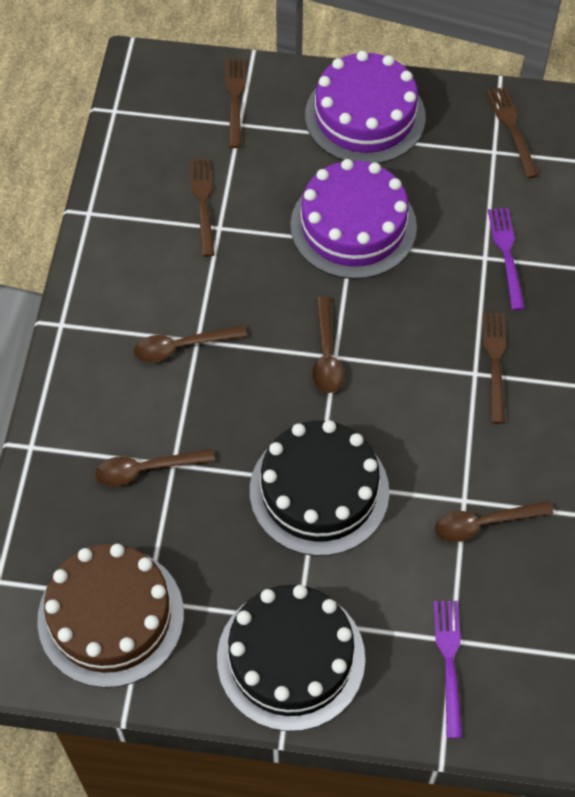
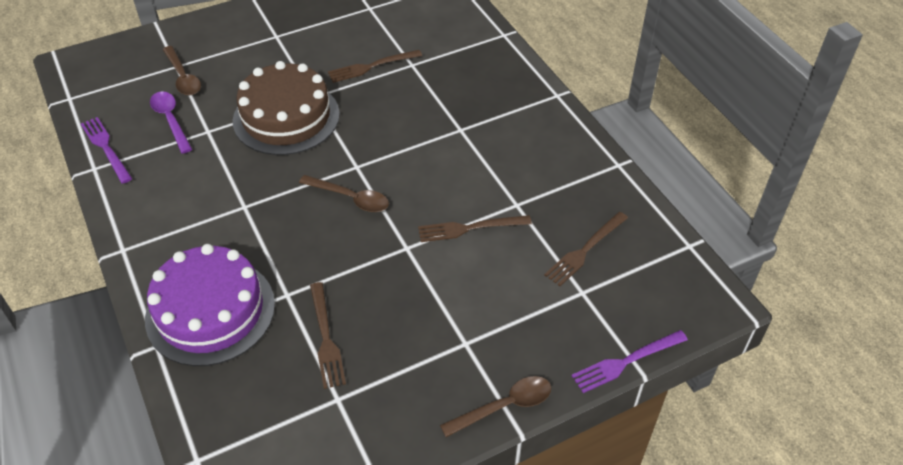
black cake: 2 -> 0
brown spoon: 4 -> 3
purple cake: 2 -> 1
purple spoon: 0 -> 1

